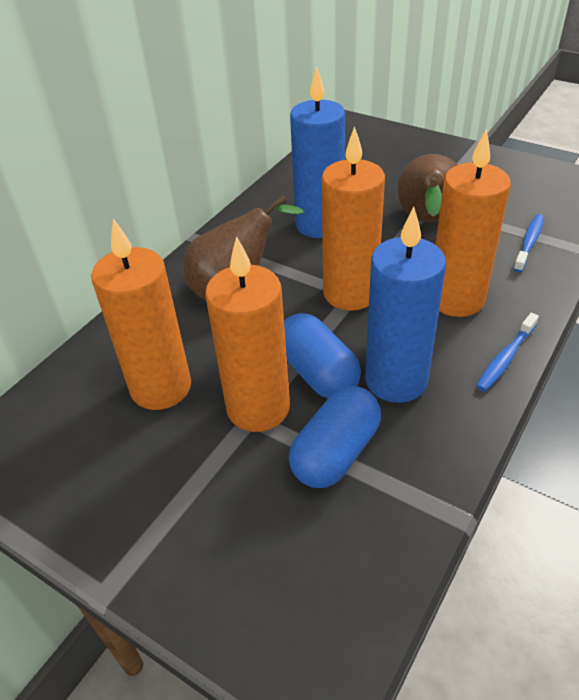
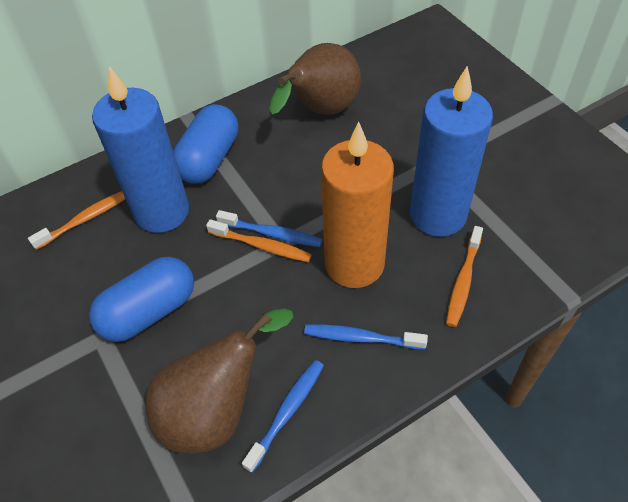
blue toothbrush: 2 -> 3
orange candle: 4 -> 1
orange toothbrush: 0 -> 3

